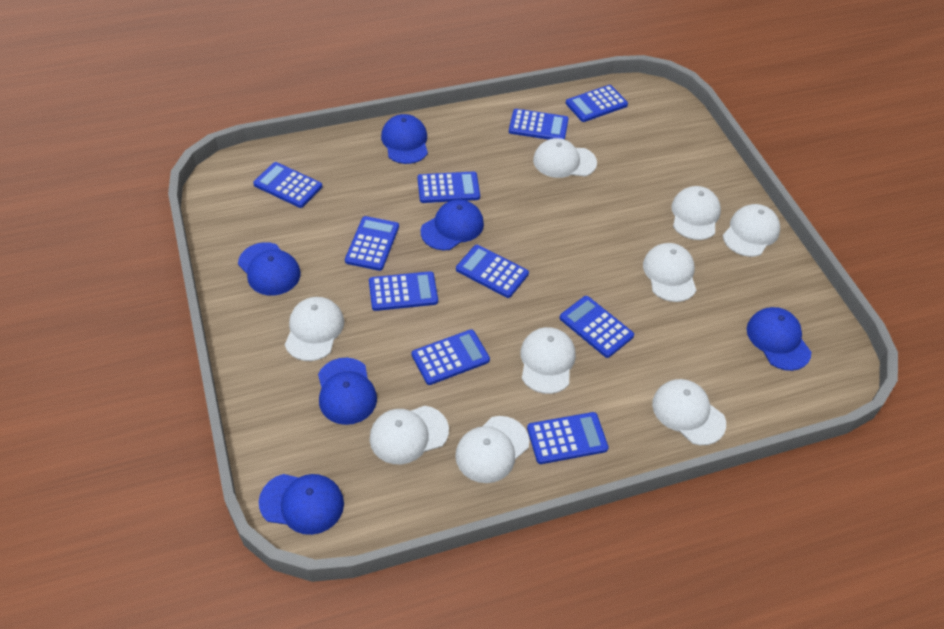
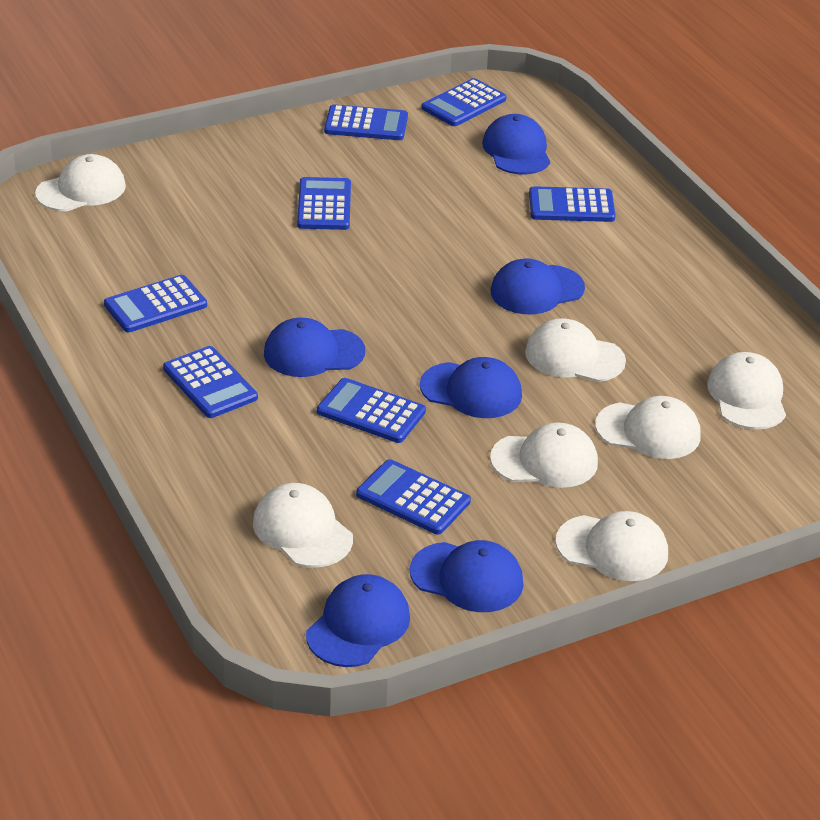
blue calculator: 10 -> 8
white cap: 9 -> 7

